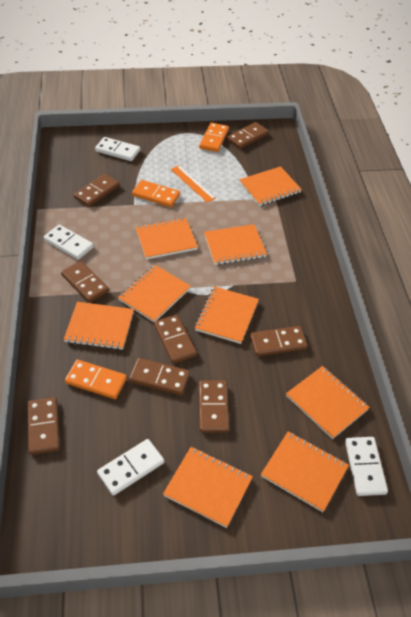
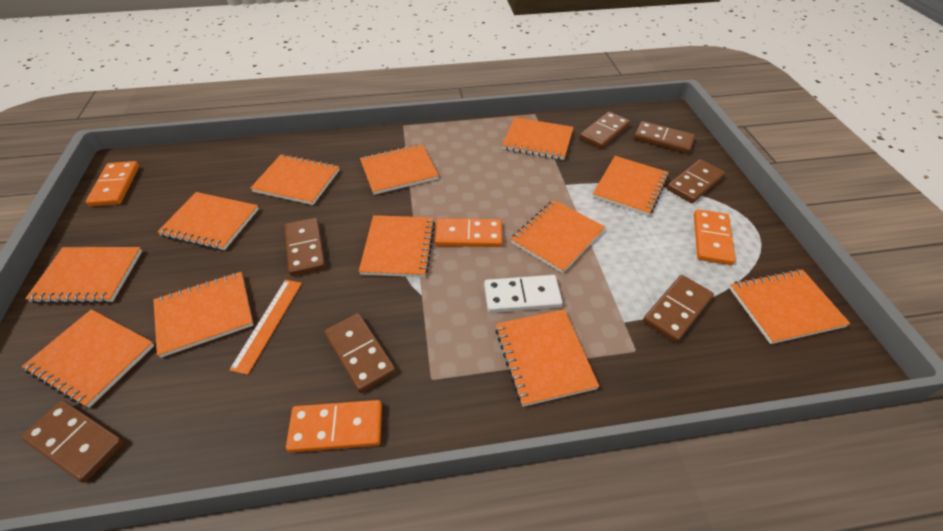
brown domino: 8 -> 7
orange domino: 3 -> 4
orange notebook: 9 -> 12
white domino: 4 -> 1

